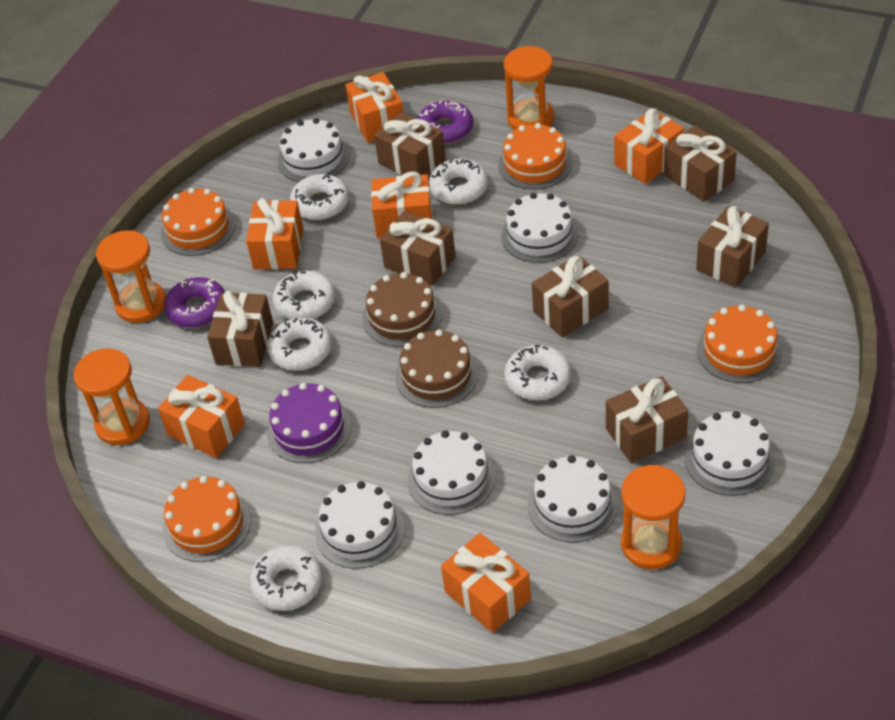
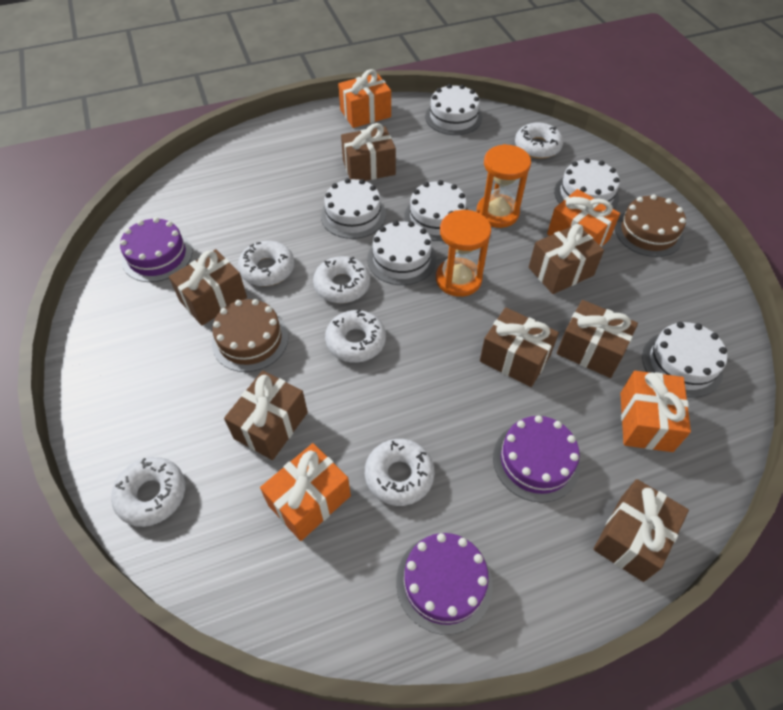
orange cake: 4 -> 0
orange gift: 6 -> 4
orange hourglass: 4 -> 2
purple cake: 1 -> 3
purple donut: 2 -> 0

